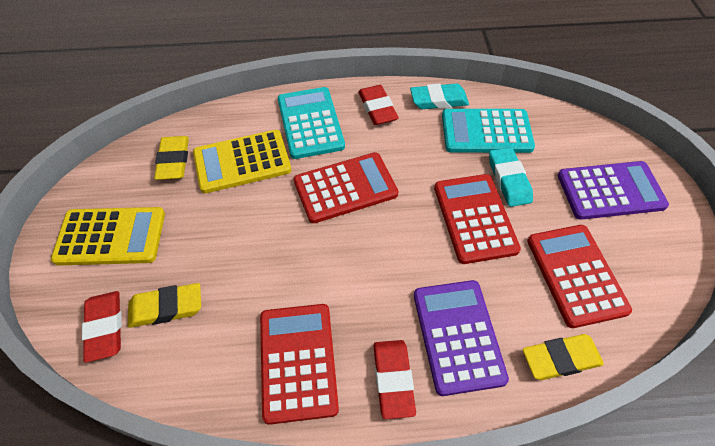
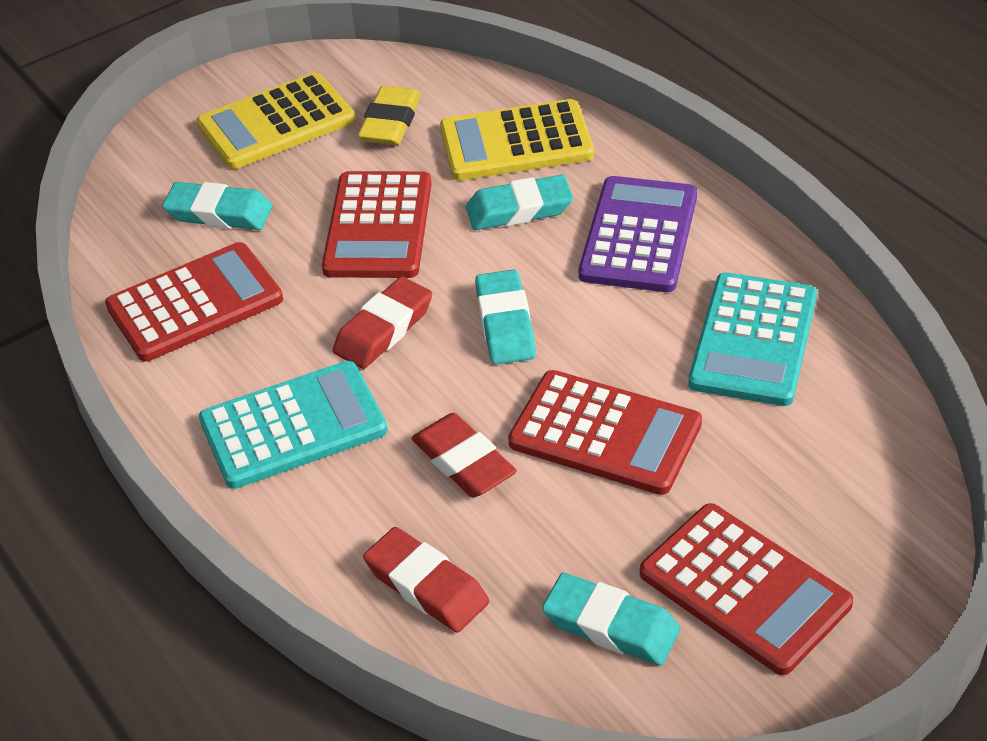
purple calculator: 2 -> 1
turquoise eraser: 2 -> 4
yellow eraser: 3 -> 1

